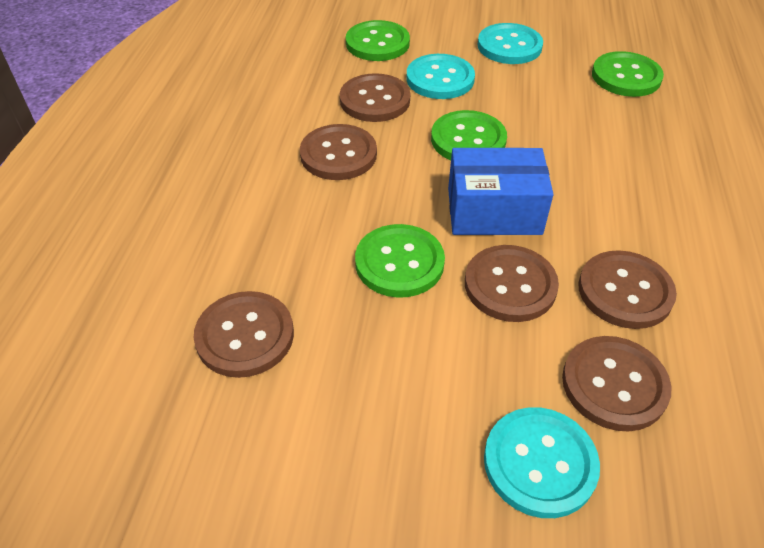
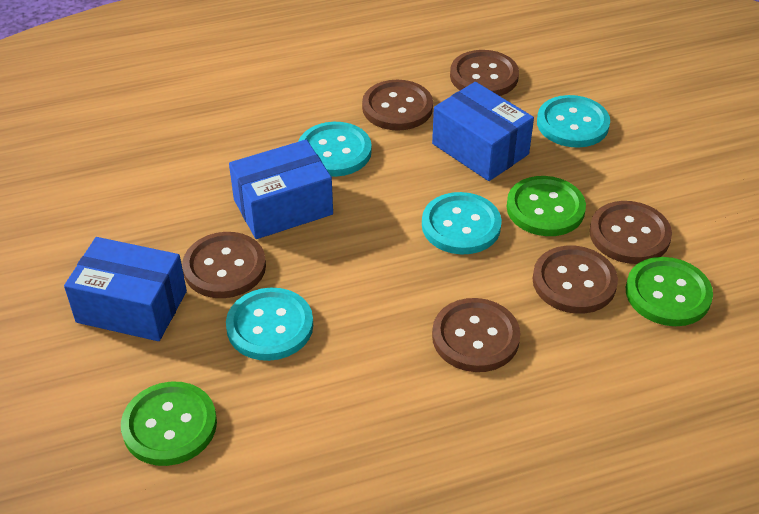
blue box: 1 -> 3
green button: 4 -> 3
turquoise button: 3 -> 4

